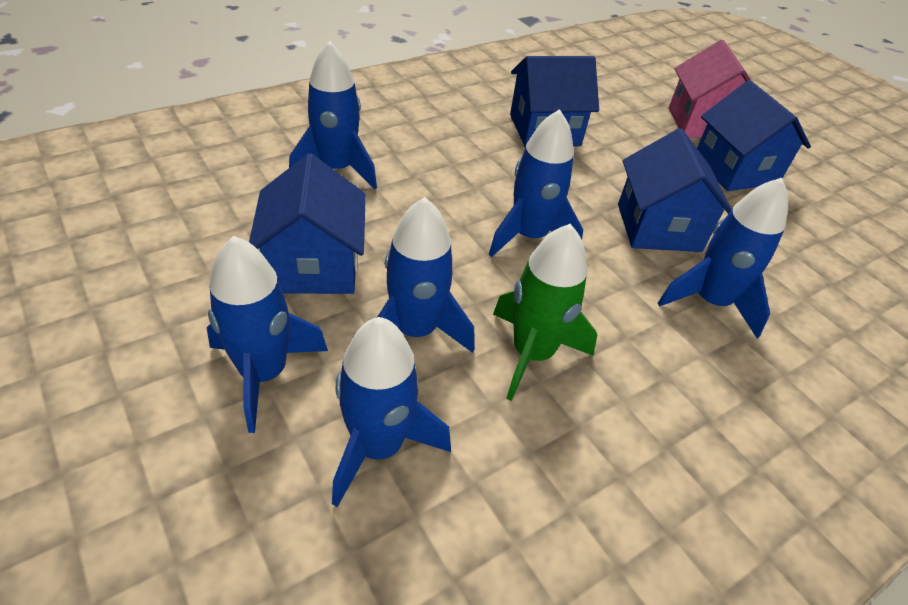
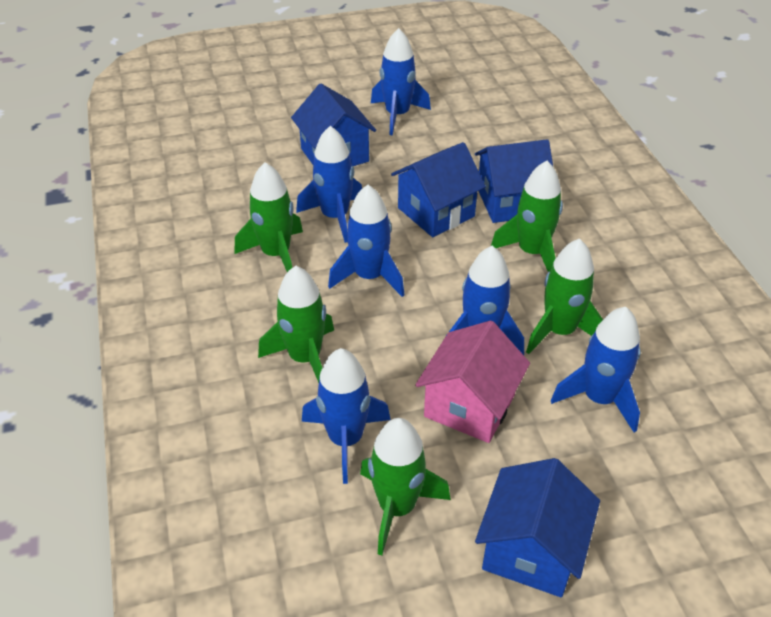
green rocket: 1 -> 5

